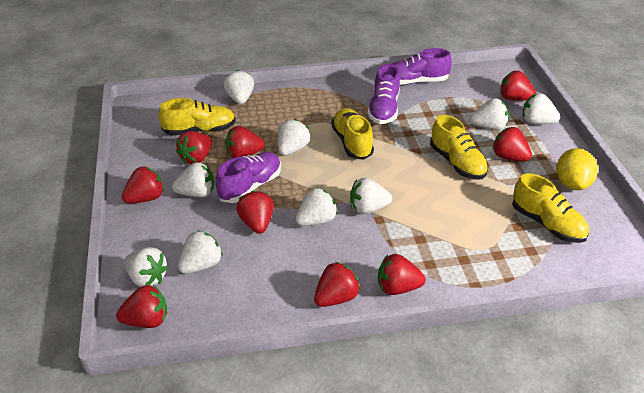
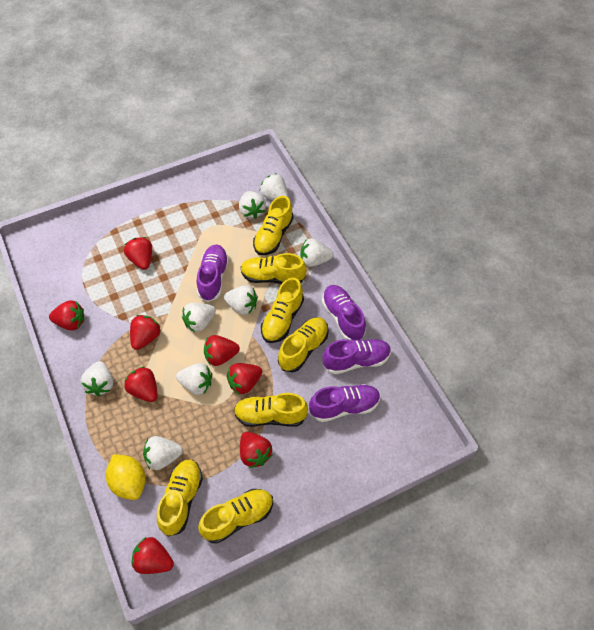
purple shoe: 3 -> 4
red strawberry: 9 -> 8
white strawberry: 9 -> 8
yellow shoe: 4 -> 7

